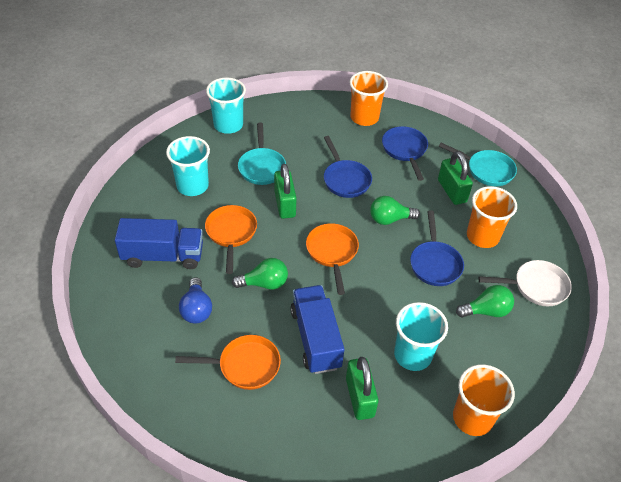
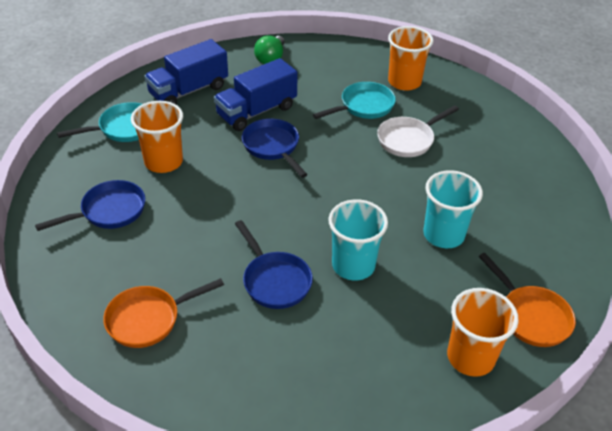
blue light bulb: 1 -> 0
green light bulb: 3 -> 1
green padlock: 3 -> 0
orange pan: 3 -> 2
turquoise cup: 3 -> 2

